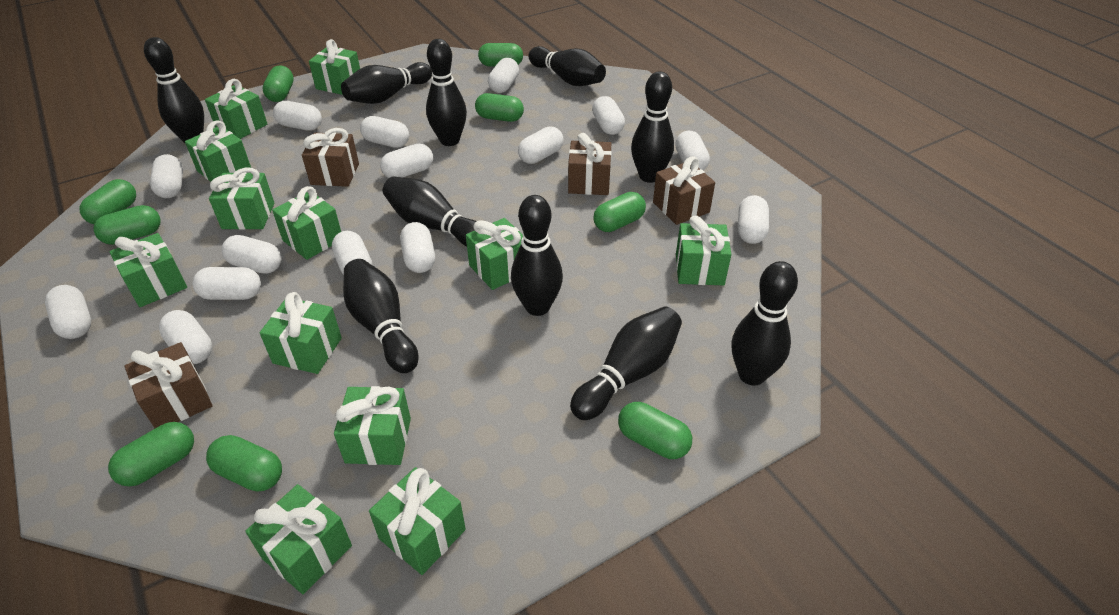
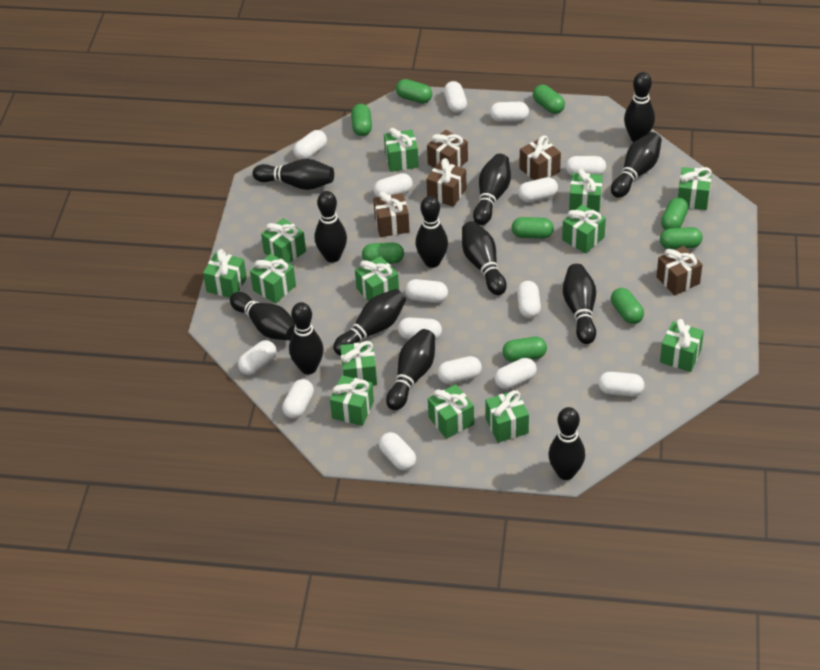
black bowling pin: 10 -> 13
brown gift: 4 -> 5
green gift: 12 -> 13

